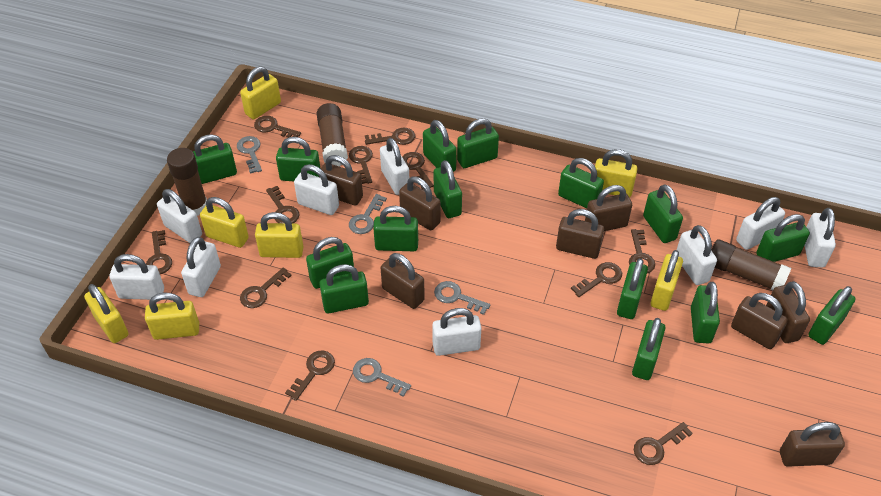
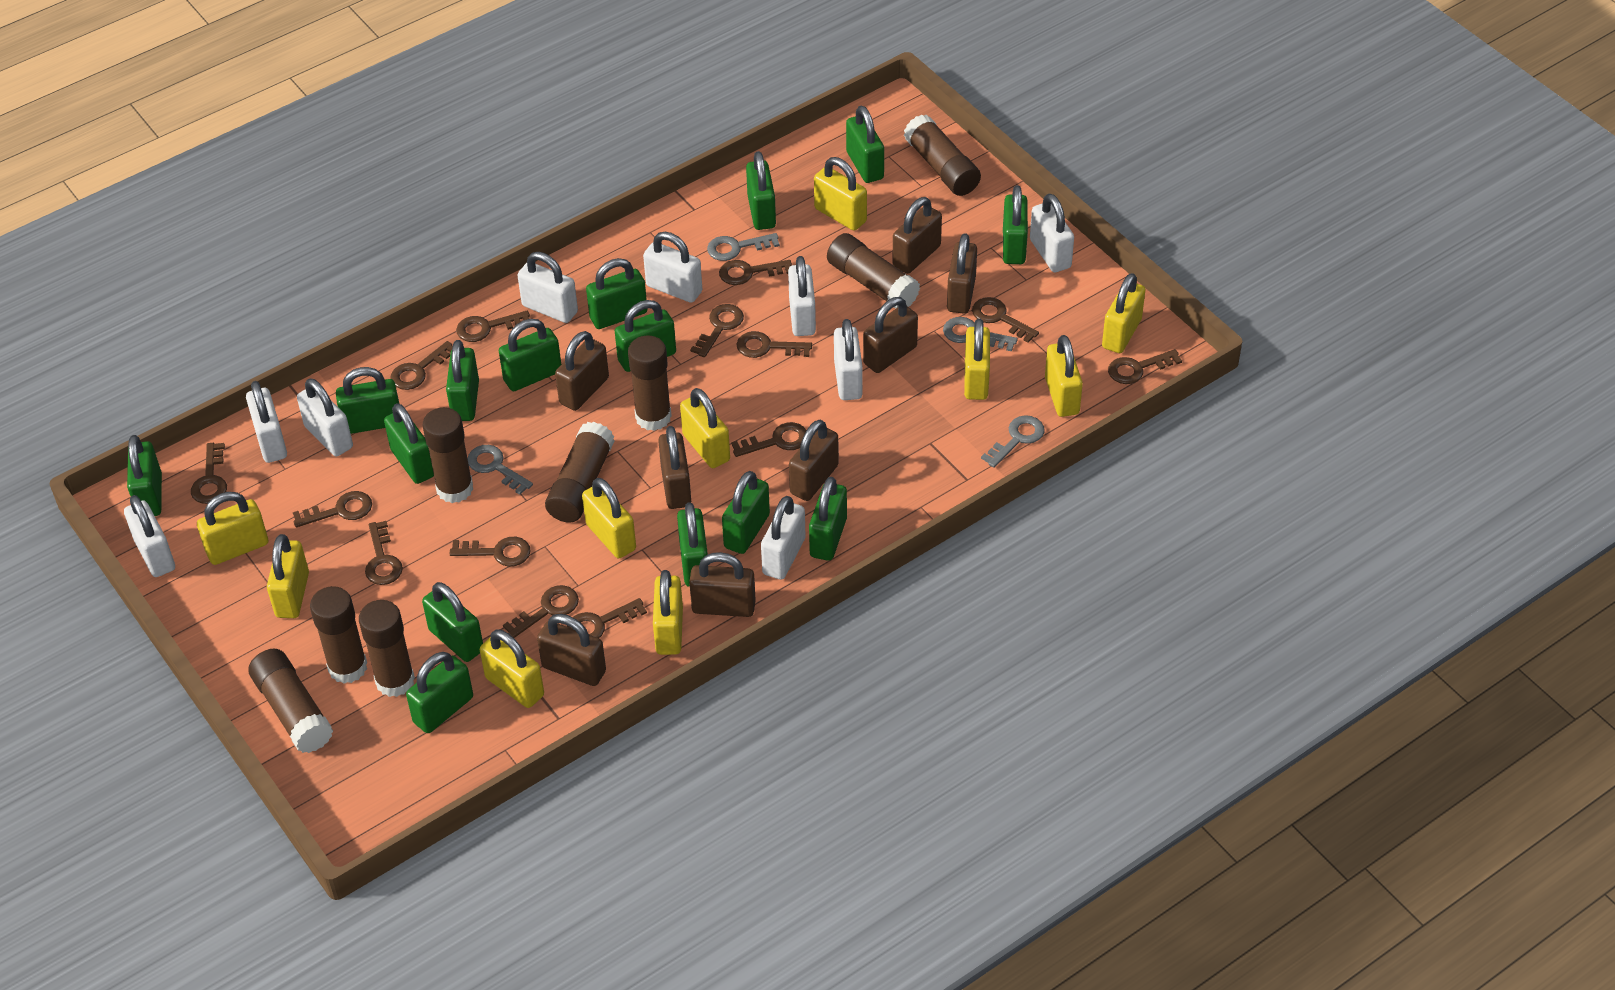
brown glue stick: 3 -> 8
brown key: 11 -> 14
yellow padlock: 7 -> 10

